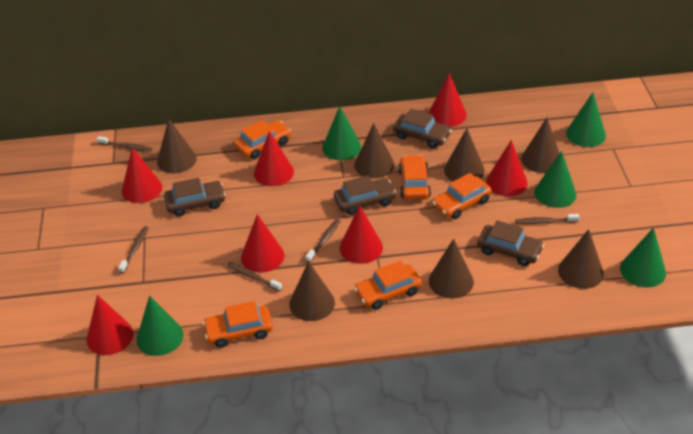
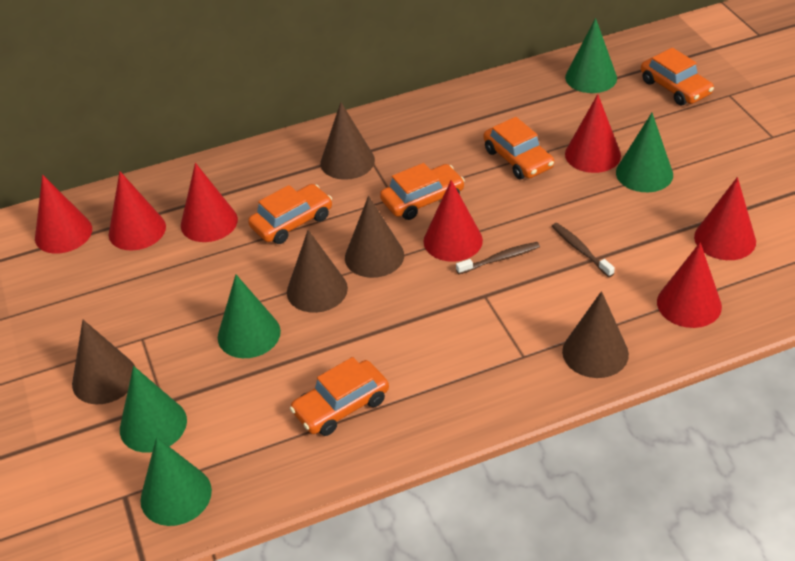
brown car: 4 -> 0
brown cone: 7 -> 5
brown toothbrush: 5 -> 2

